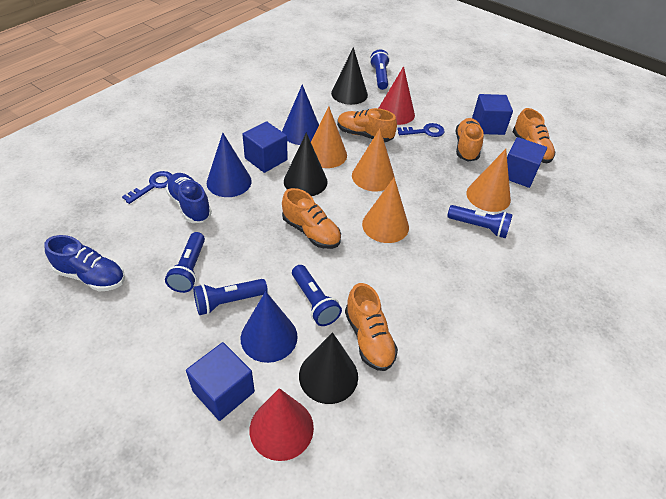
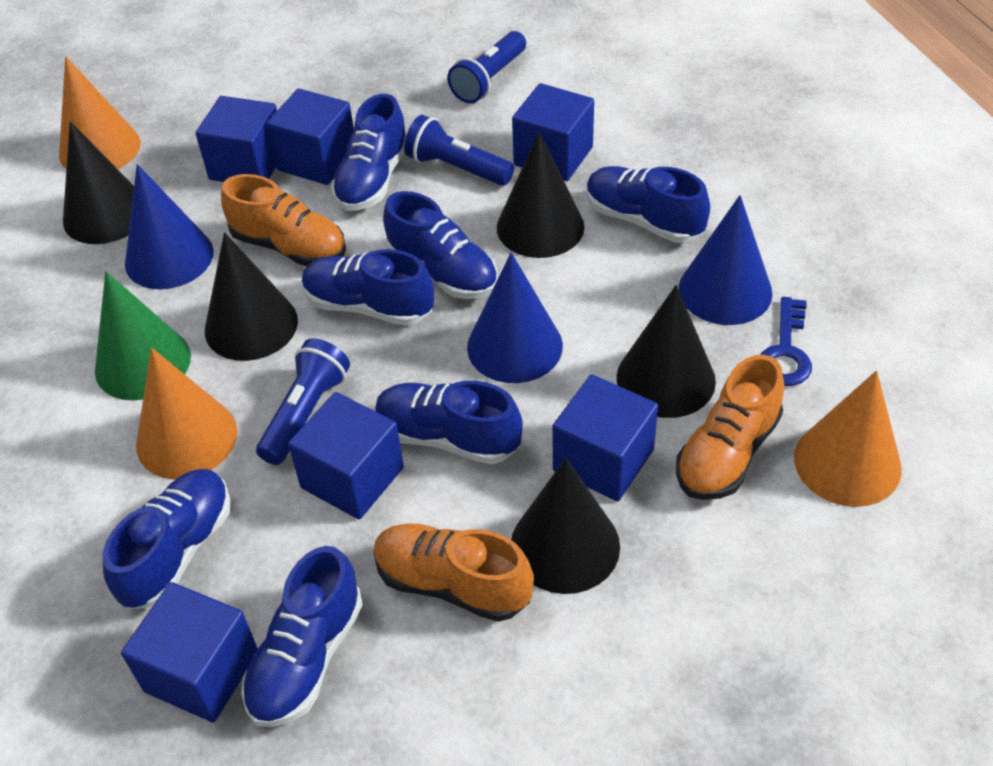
black cone: 3 -> 5
blue cube: 4 -> 6
blue flashlight: 5 -> 3
blue key: 2 -> 1
blue shoe: 2 -> 7
green cone: 0 -> 1
orange cone: 4 -> 3
orange shoe: 5 -> 3
red cone: 2 -> 0

